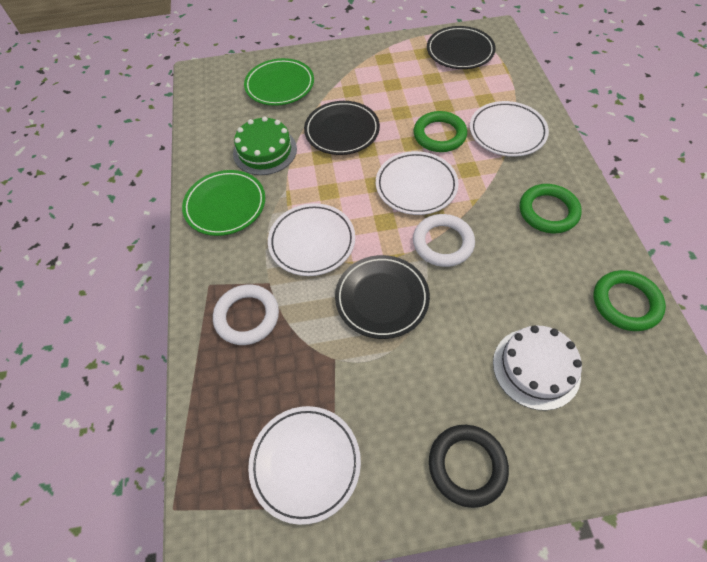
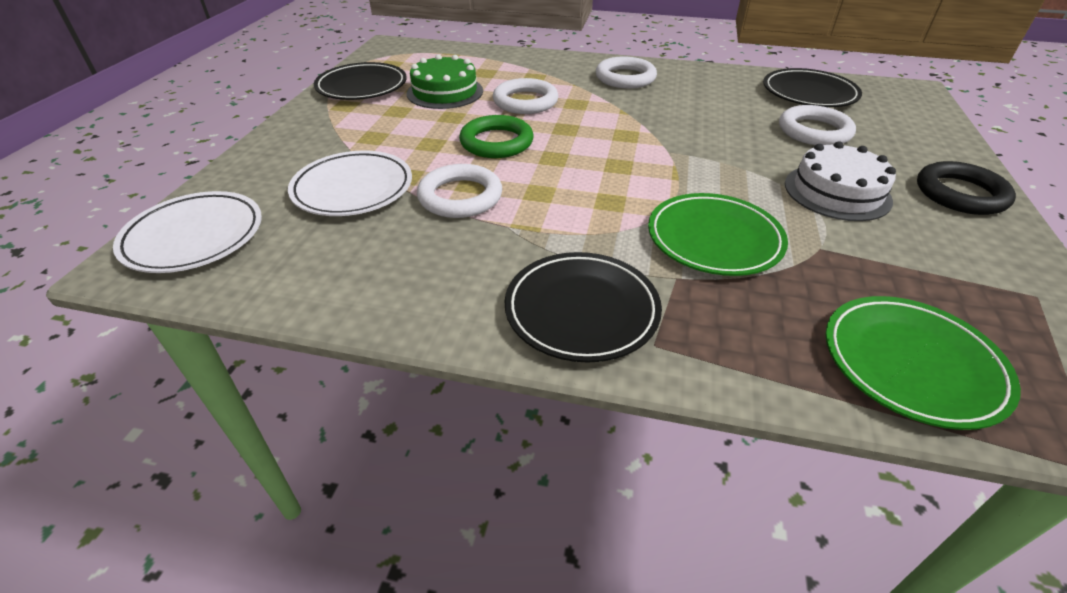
green ring: 3 -> 1
white plate: 4 -> 2
white ring: 2 -> 4

